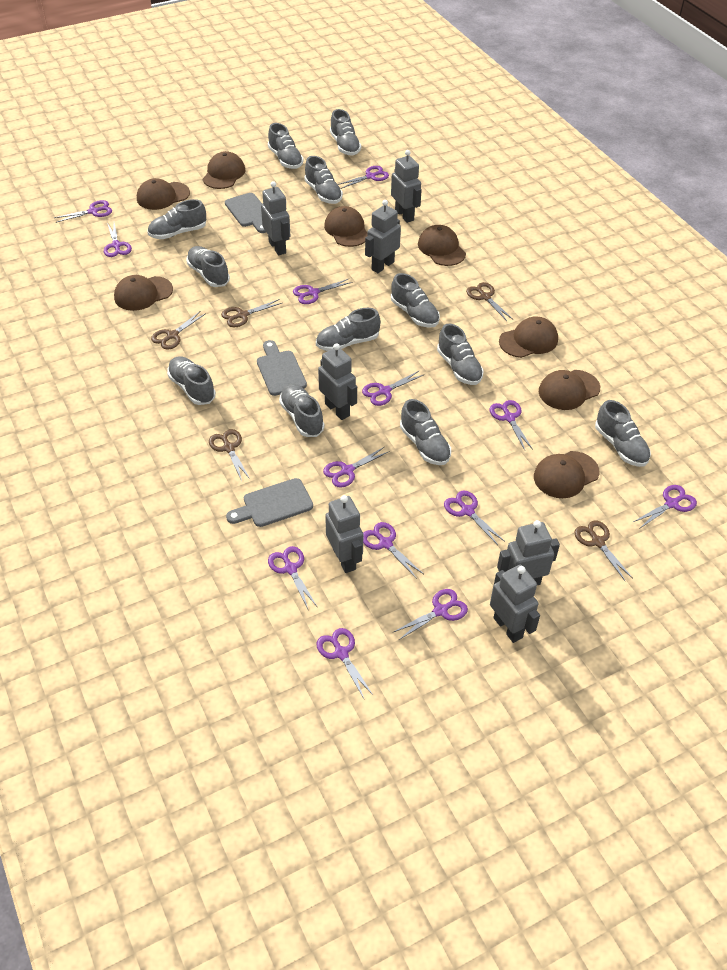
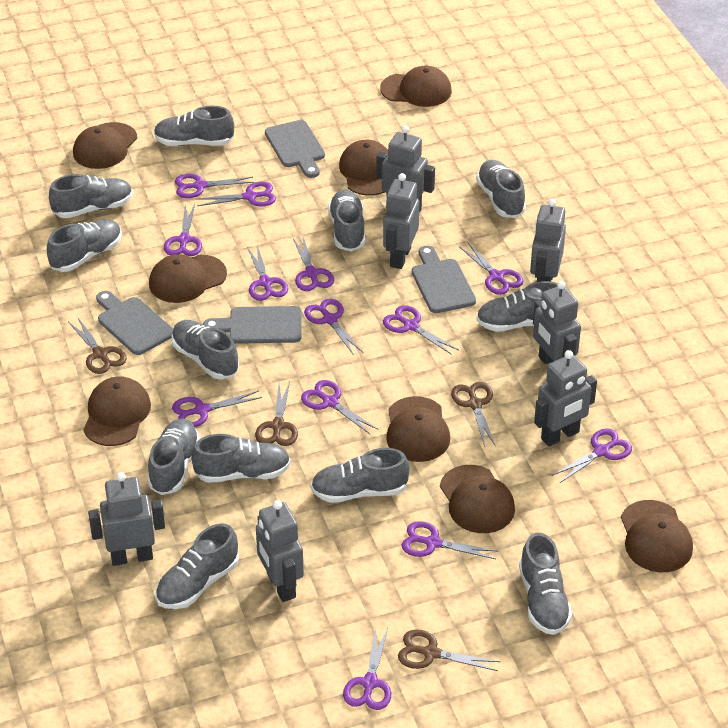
brown scissors: 5 -> 4
grey cutting board: 3 -> 4

